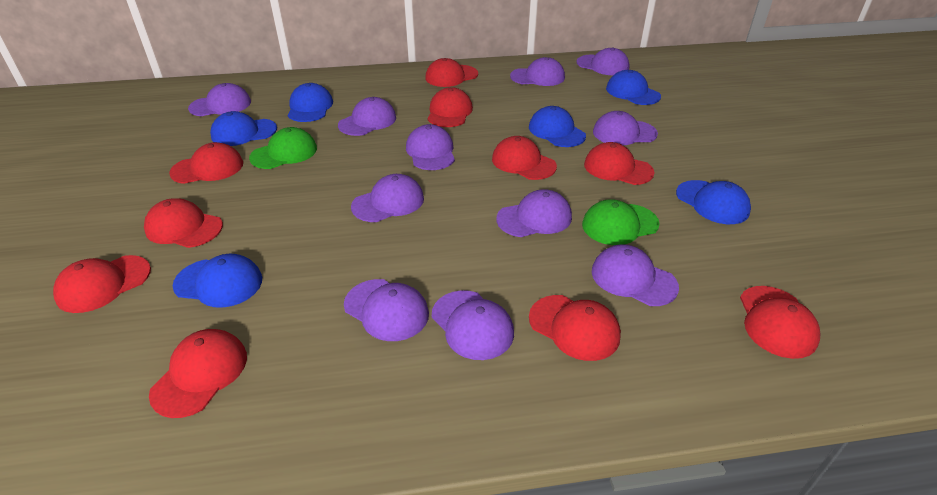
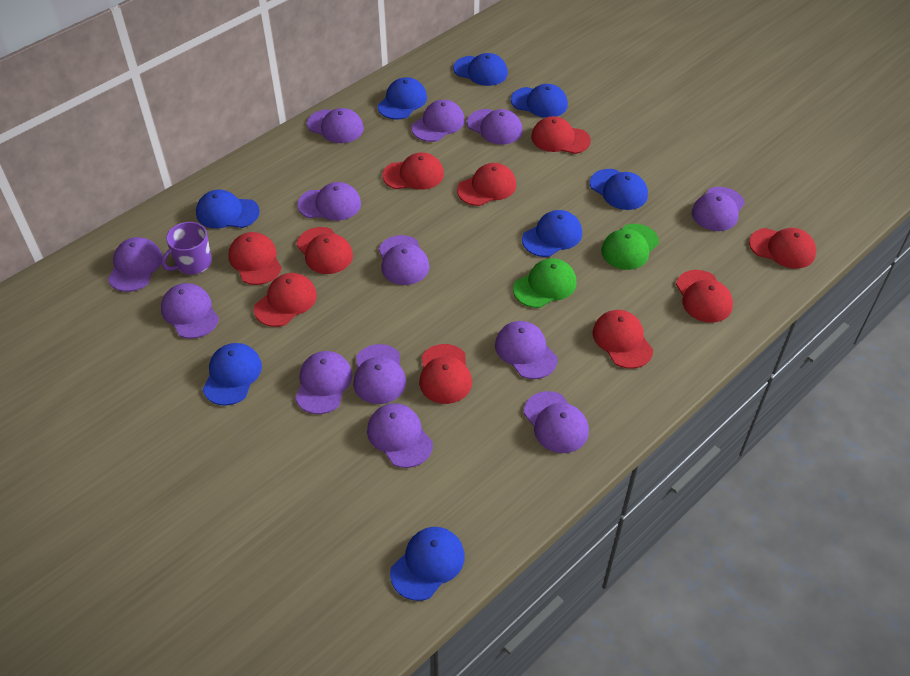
blue cap: 6 -> 8
purple cap: 11 -> 13
purple mug: 0 -> 1

